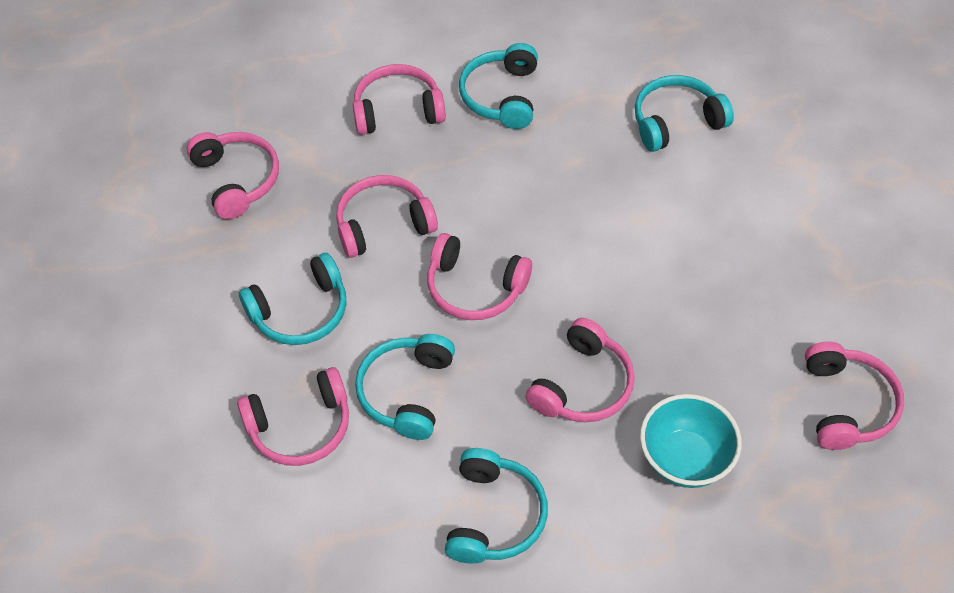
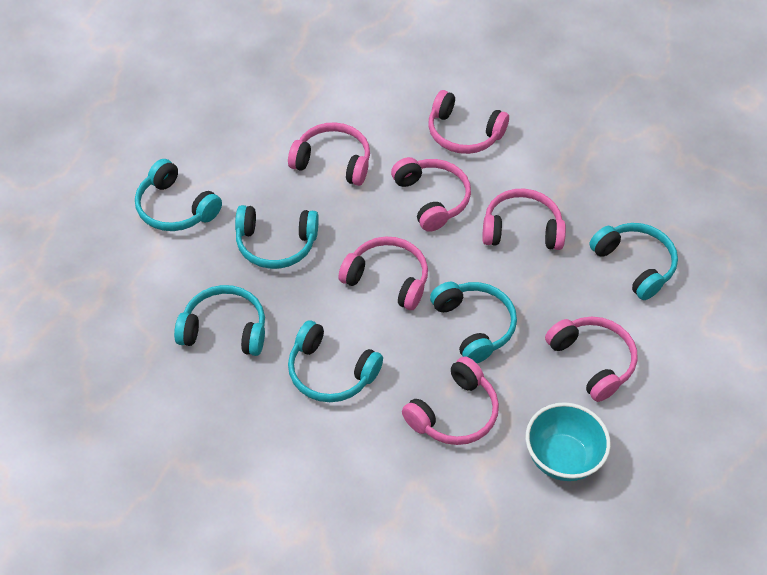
turquoise headphones: 5 -> 6

